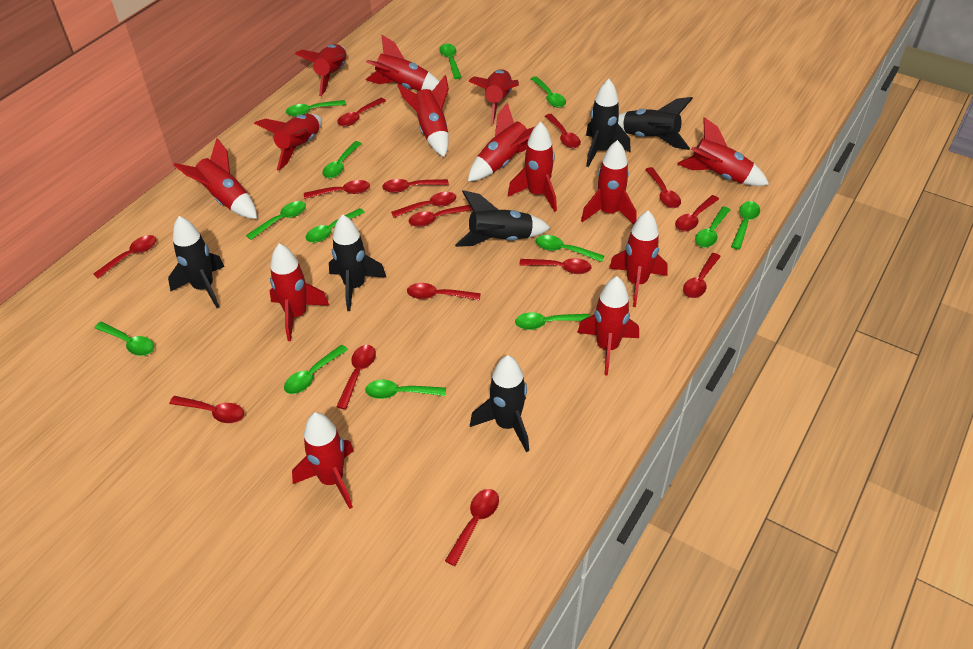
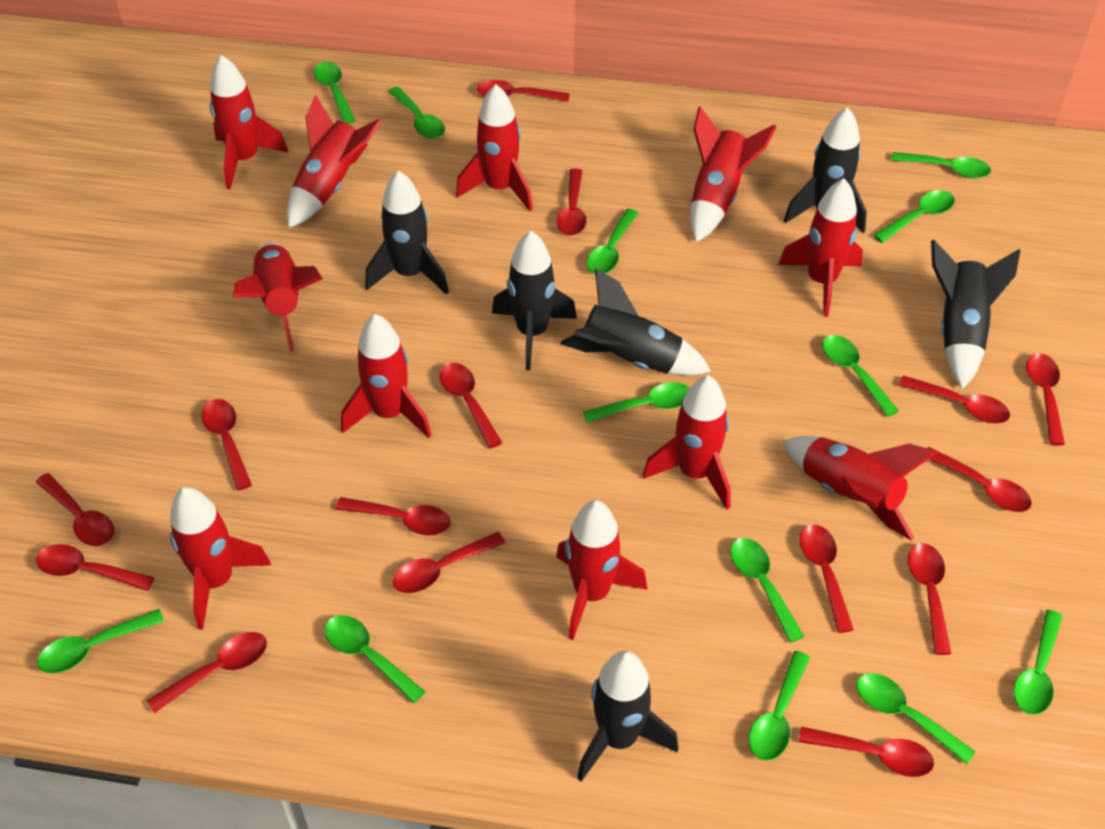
red rocket: 14 -> 11

